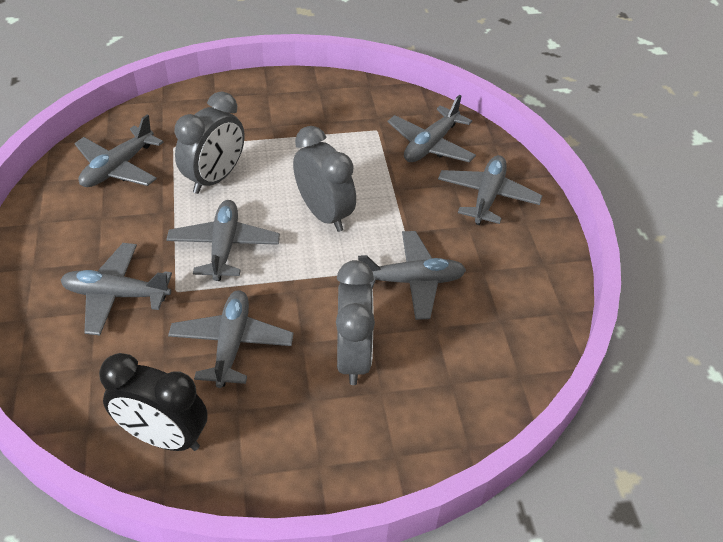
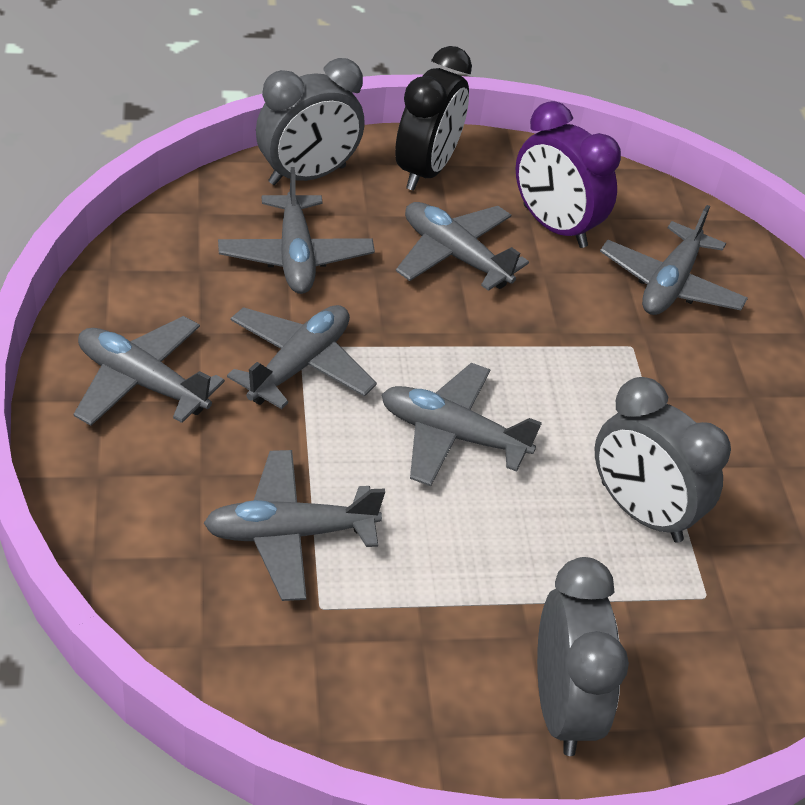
purple clock: 0 -> 1

